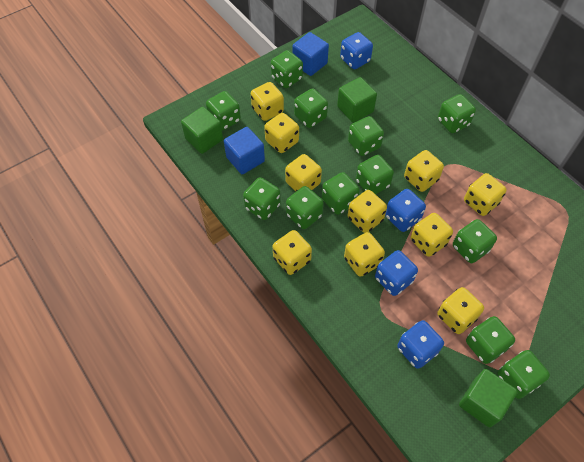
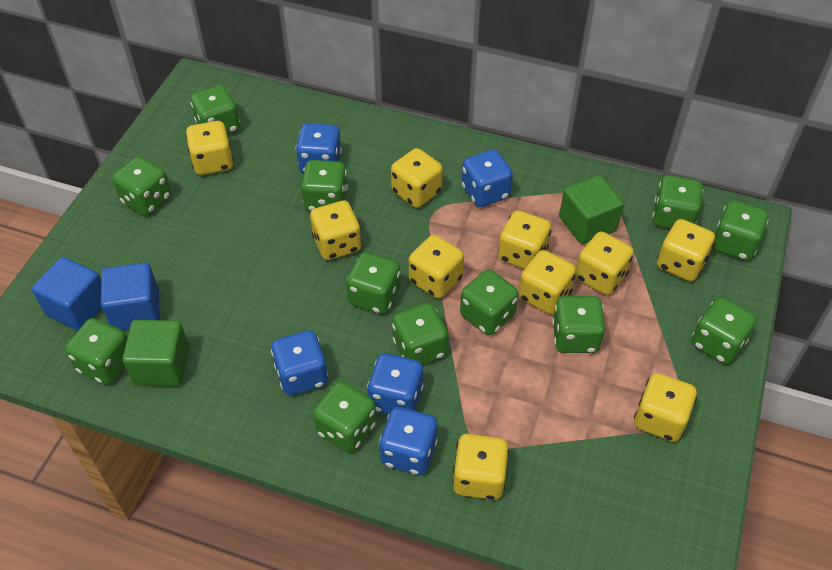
blue dice: 4 -> 5
green cube: 3 -> 2

